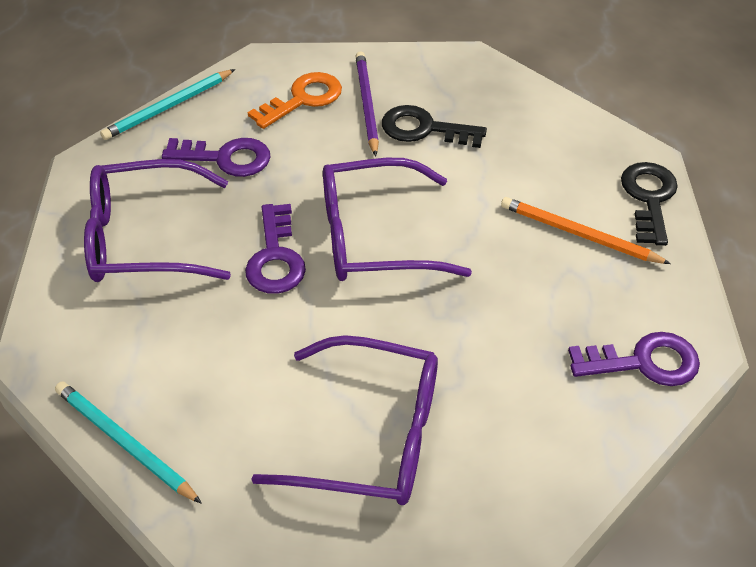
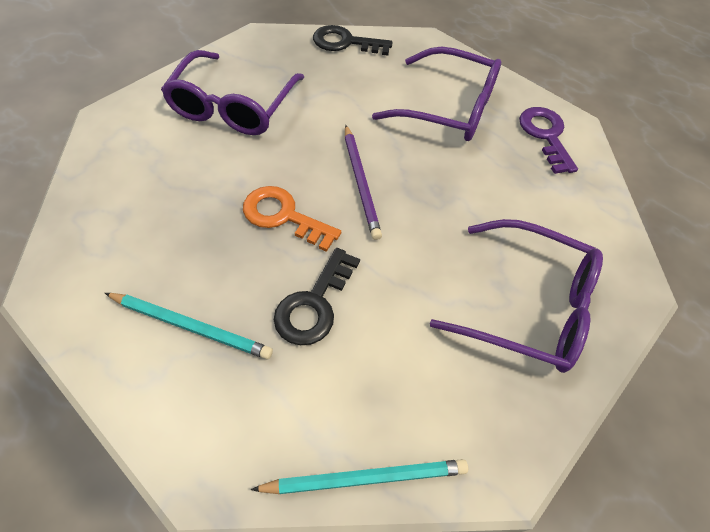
orange pencil: 1 -> 0
purple key: 3 -> 1

